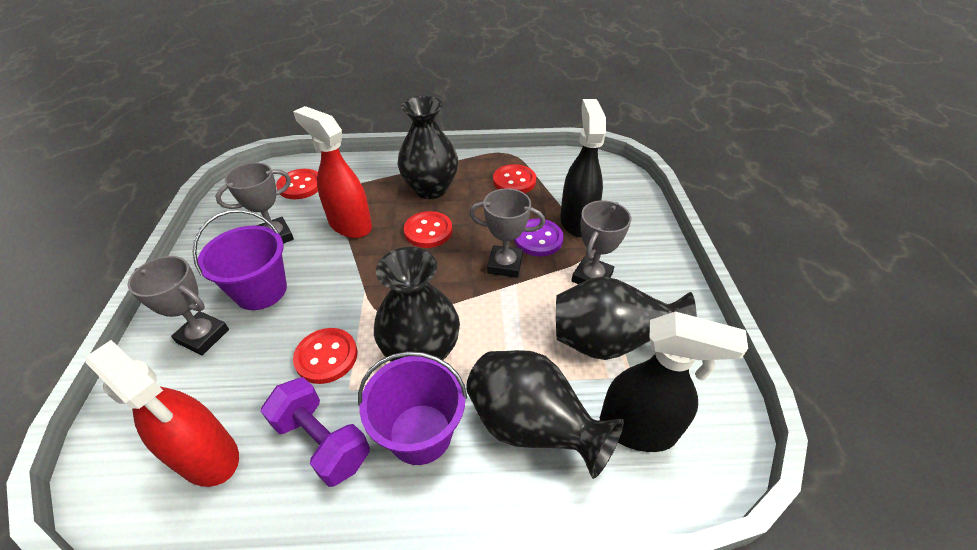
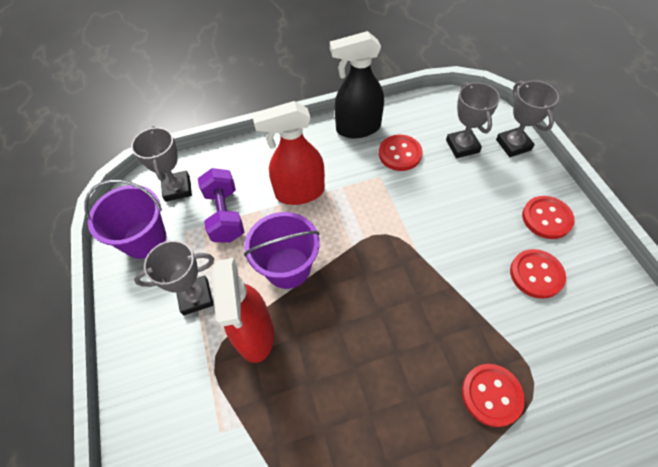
black spray bottle: 2 -> 1
black vase: 4 -> 0
purple button: 1 -> 0

